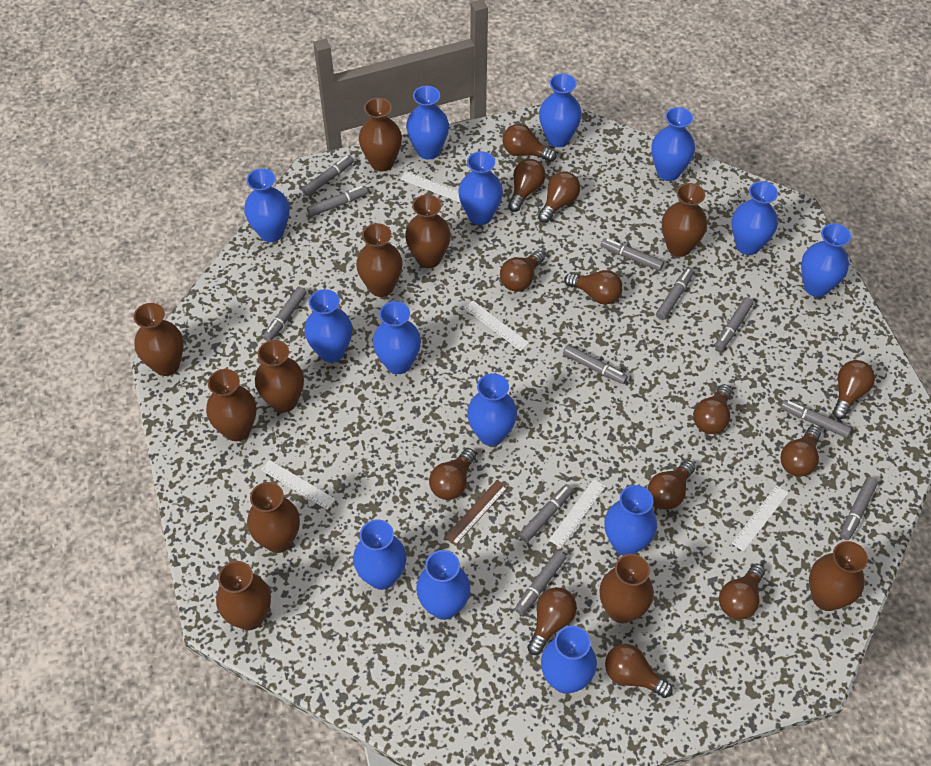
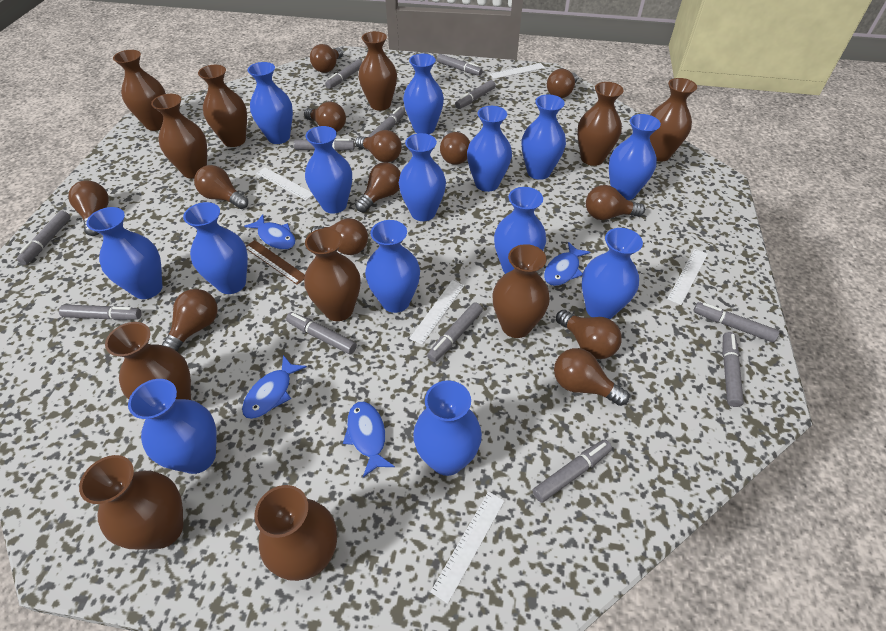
blue fish: 0 -> 4
grey marker: 11 -> 12

